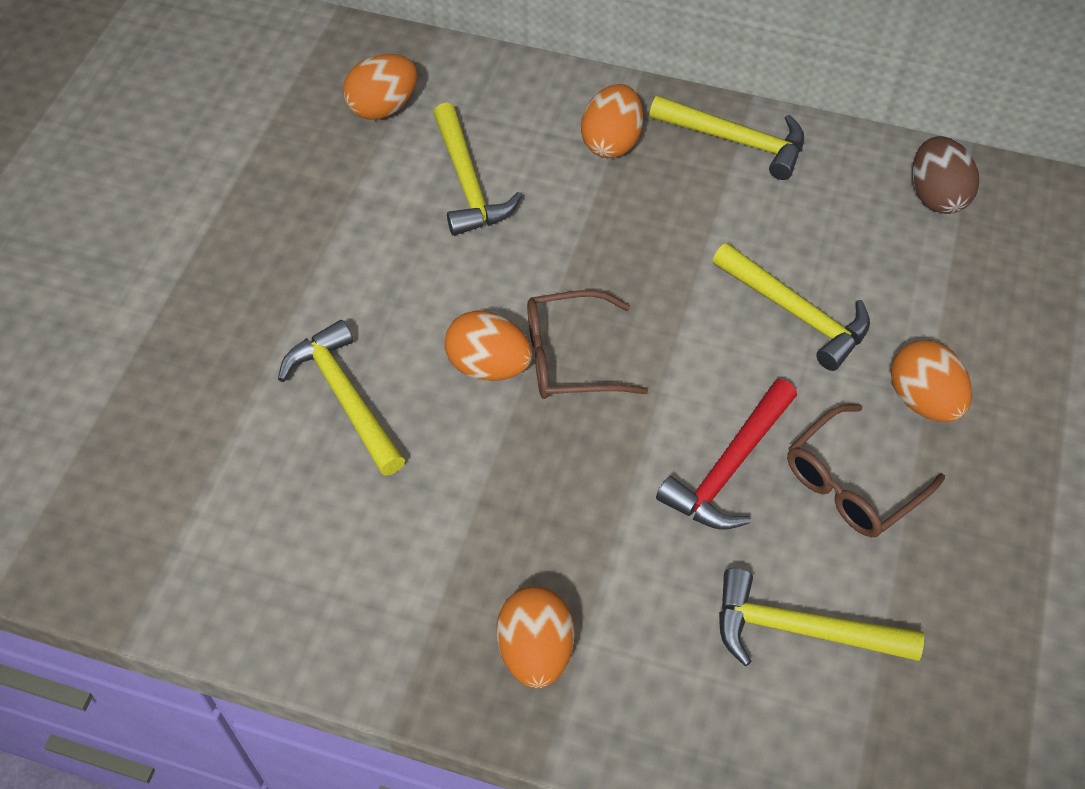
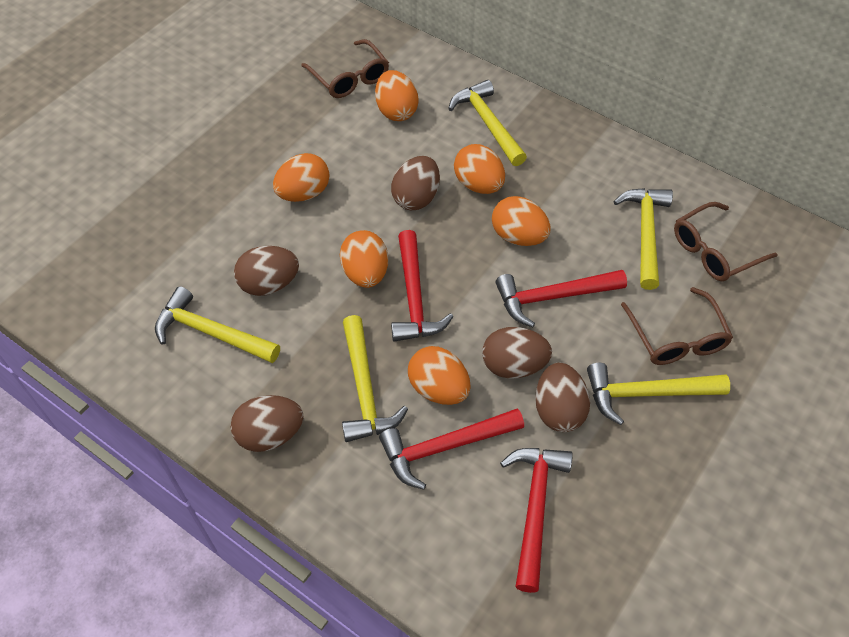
brown egg: 1 -> 5
brown glasses: 2 -> 3
orange egg: 5 -> 6
red hammer: 1 -> 4

